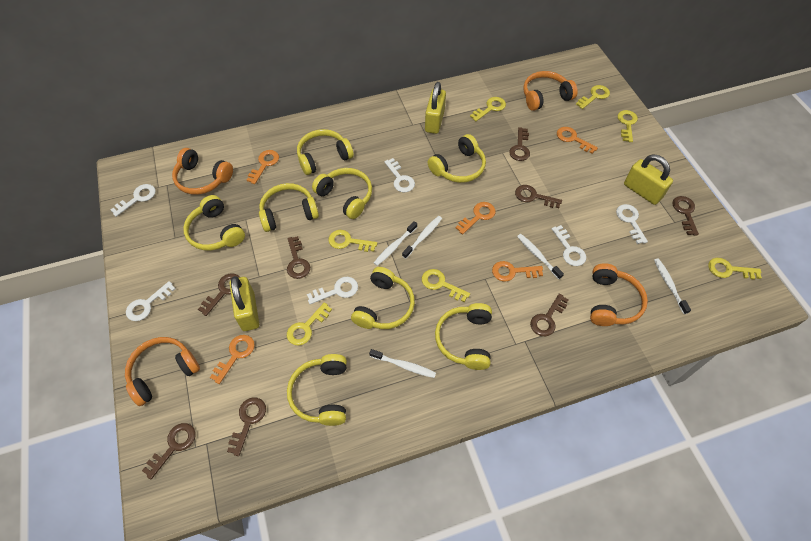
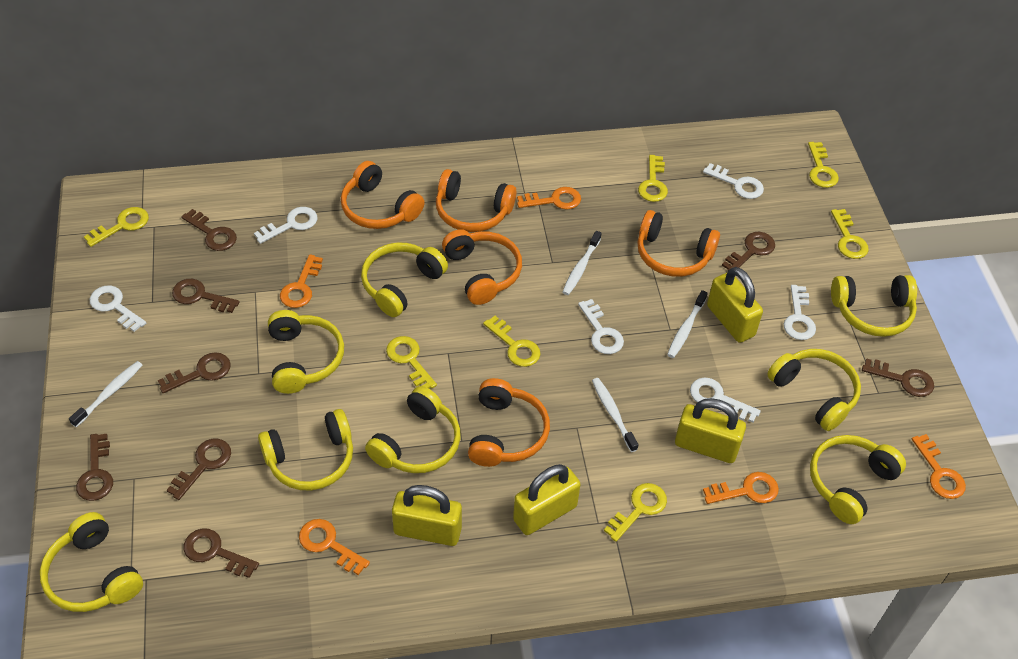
orange headphones: 4 -> 5
white toothbrush: 5 -> 4
yellow padlock: 3 -> 4

